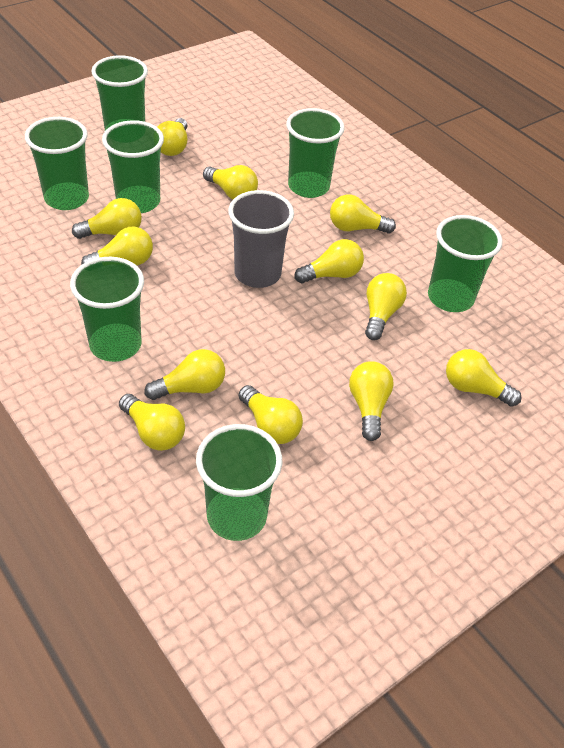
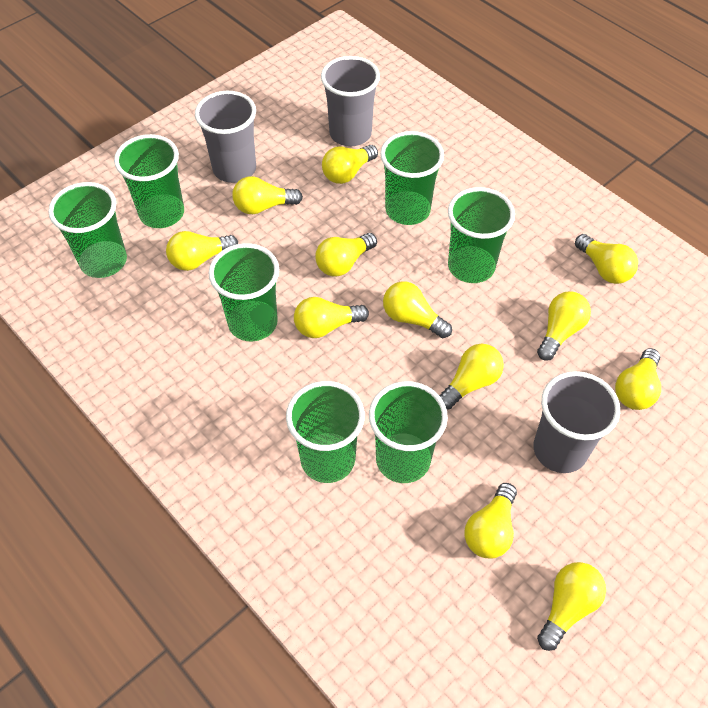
grey cup: 1 -> 3

